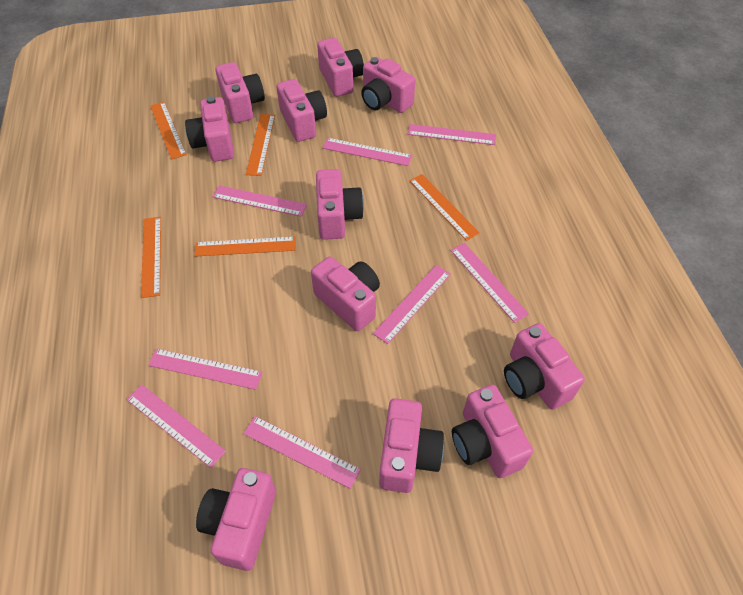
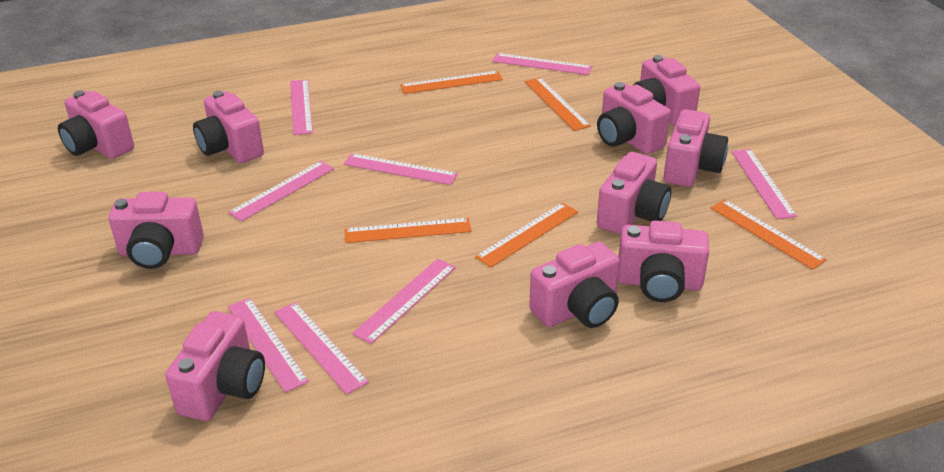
pink camera: 11 -> 10

